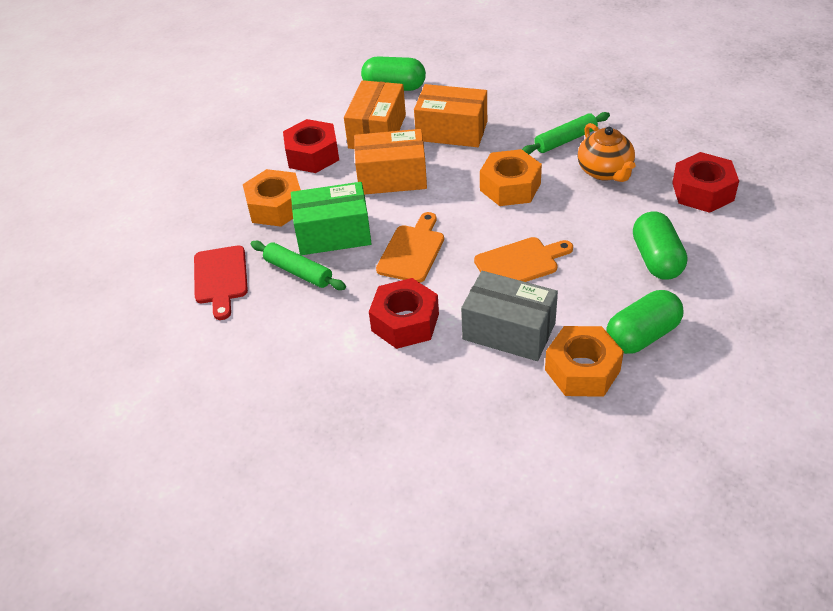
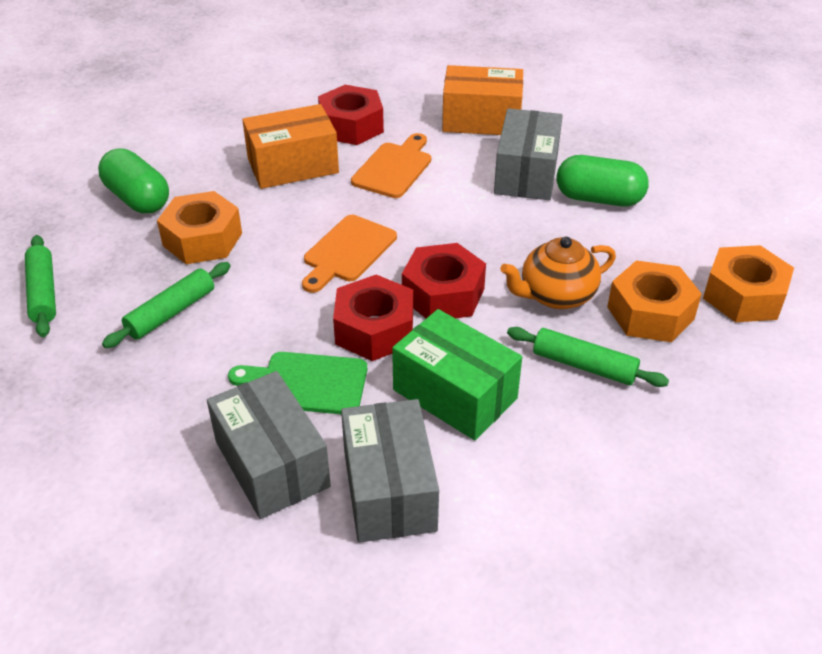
green capsule: 3 -> 2
green cutting board: 0 -> 1
green rolling pin: 2 -> 3
grey box: 1 -> 3
orange box: 3 -> 2
red cutting board: 1 -> 0

